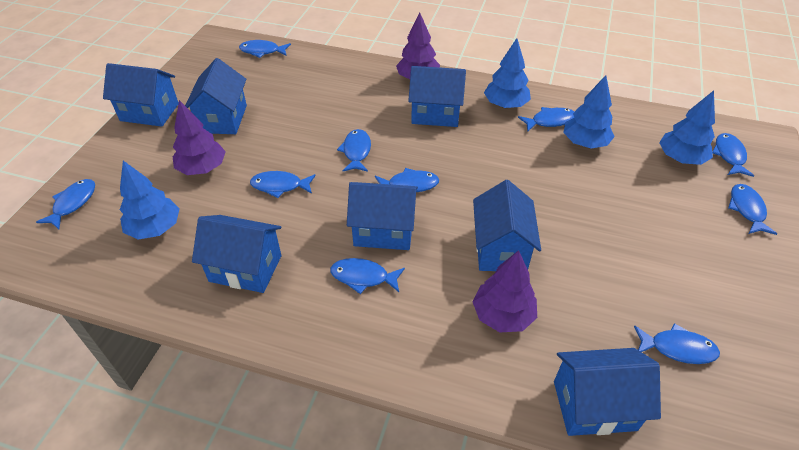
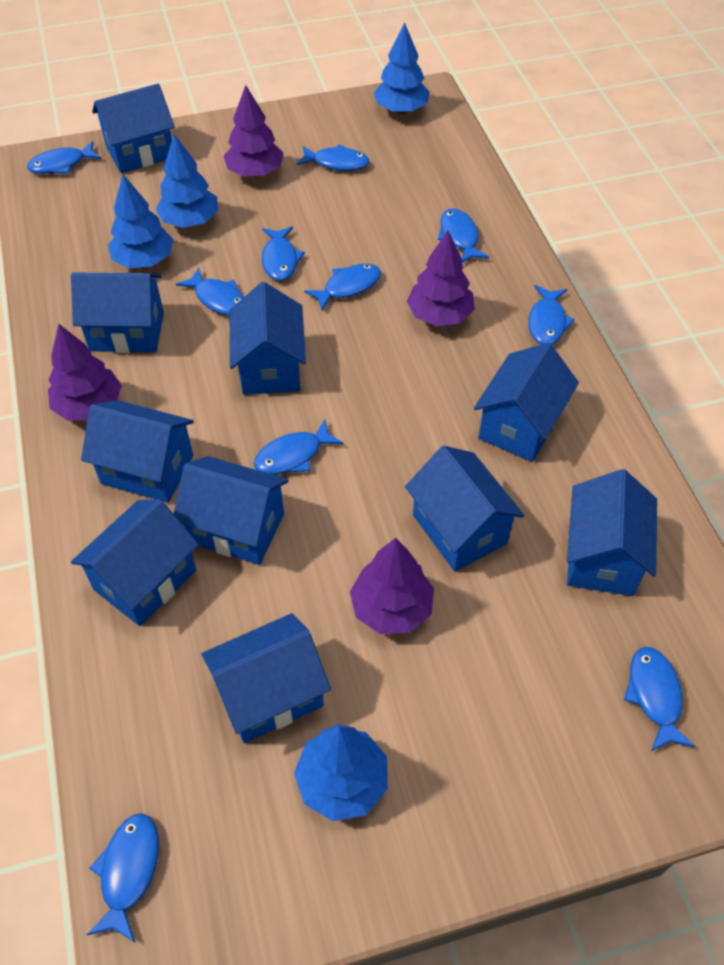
blue house: 7 -> 10
purple tree: 3 -> 4

